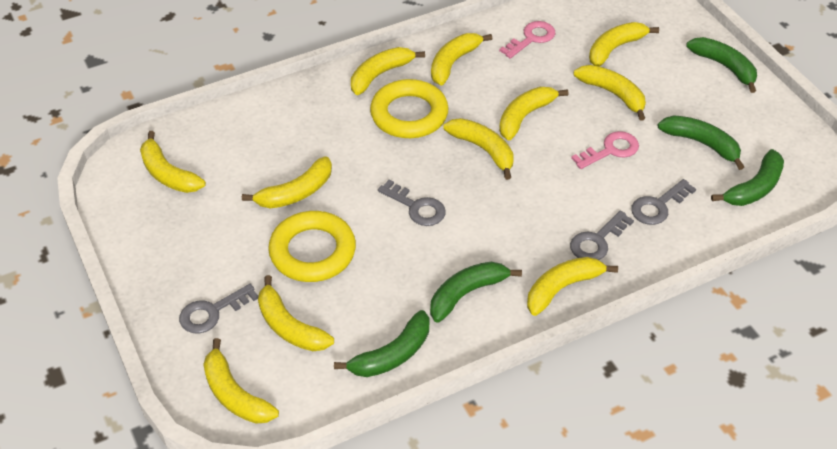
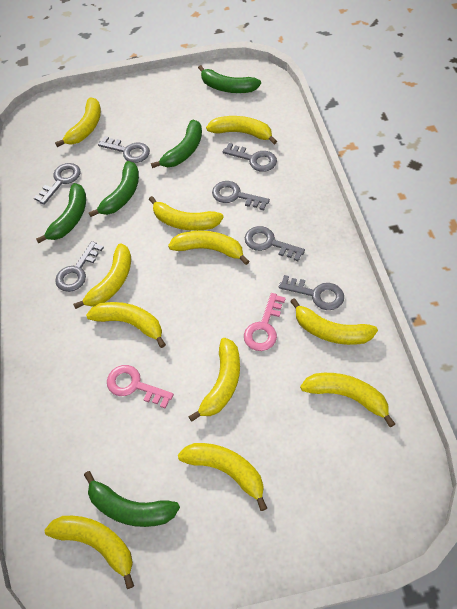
grey key: 4 -> 7
yellow ring: 2 -> 0

